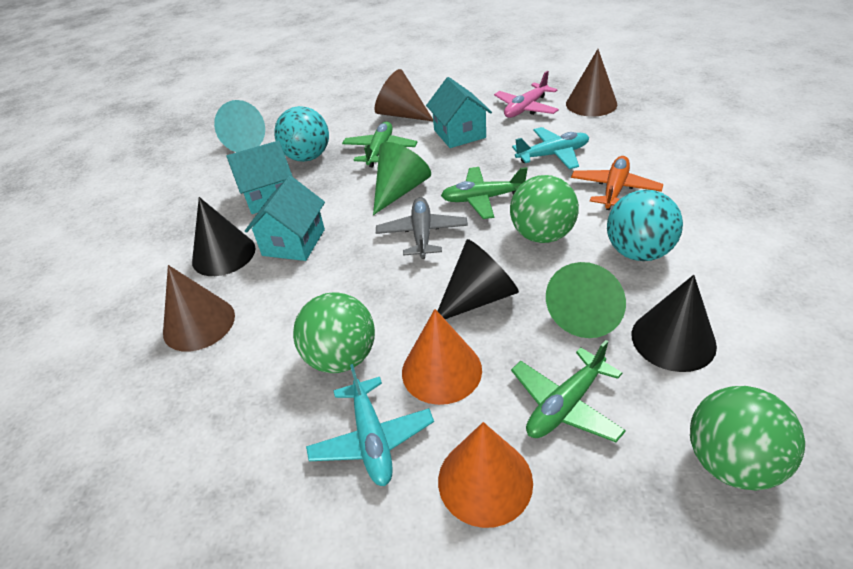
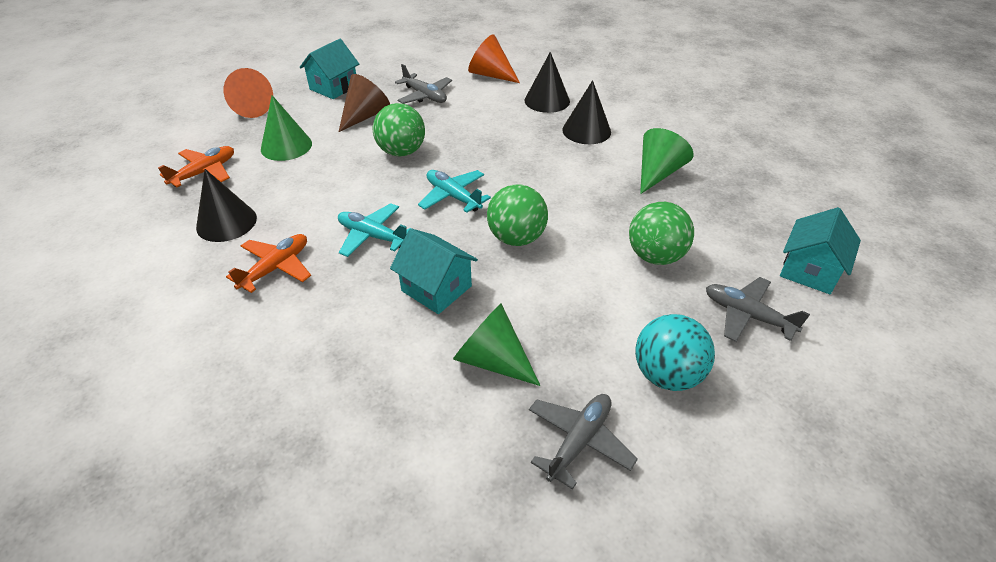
brown cone: 3 -> 1
green cone: 2 -> 3
green plane: 3 -> 0
grey plane: 1 -> 3
orange plane: 1 -> 2
pink plane: 1 -> 0
turquoise ball: 2 -> 1
turquoise cone: 1 -> 0

